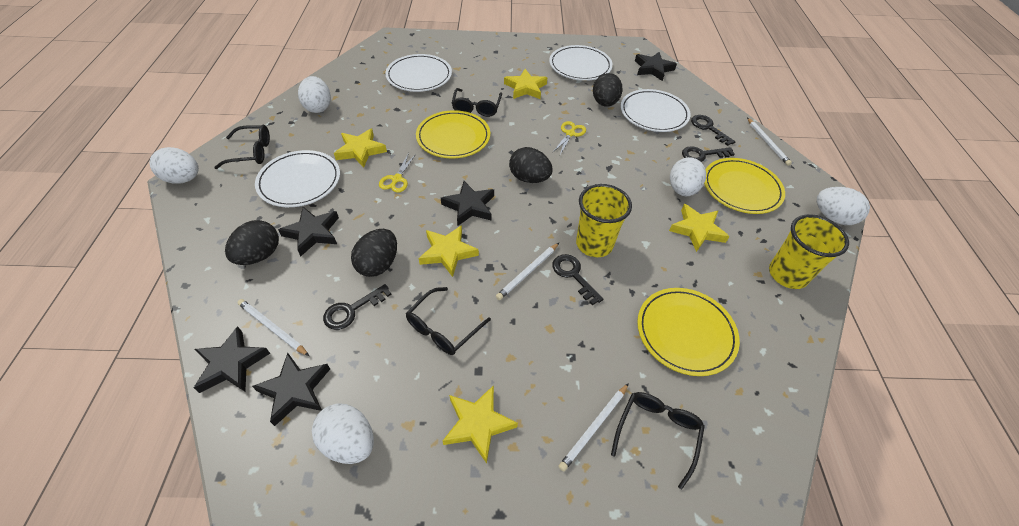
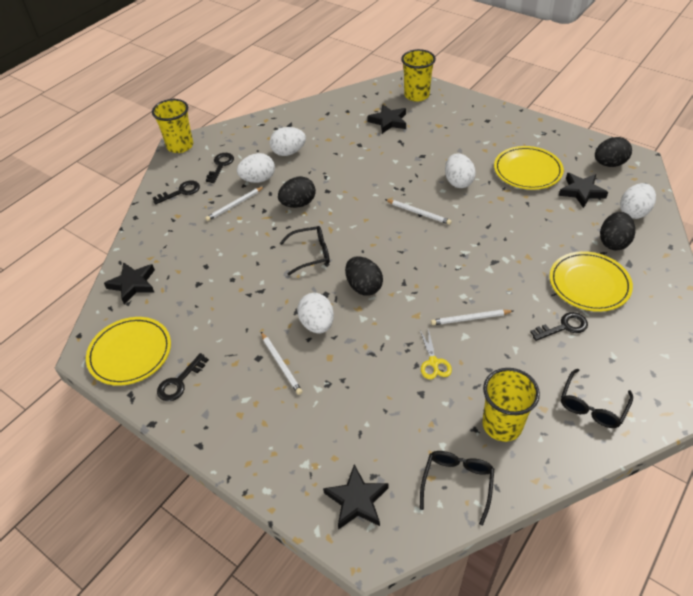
black glasses: 4 -> 3
black star: 5 -> 4
white plate: 4 -> 0
yellow cup: 2 -> 3
yellow scissors: 2 -> 1
yellow star: 5 -> 0

